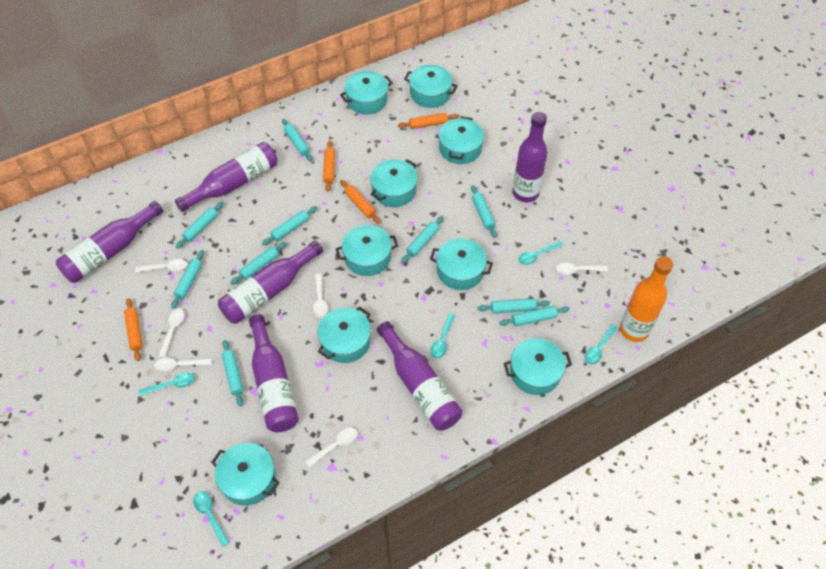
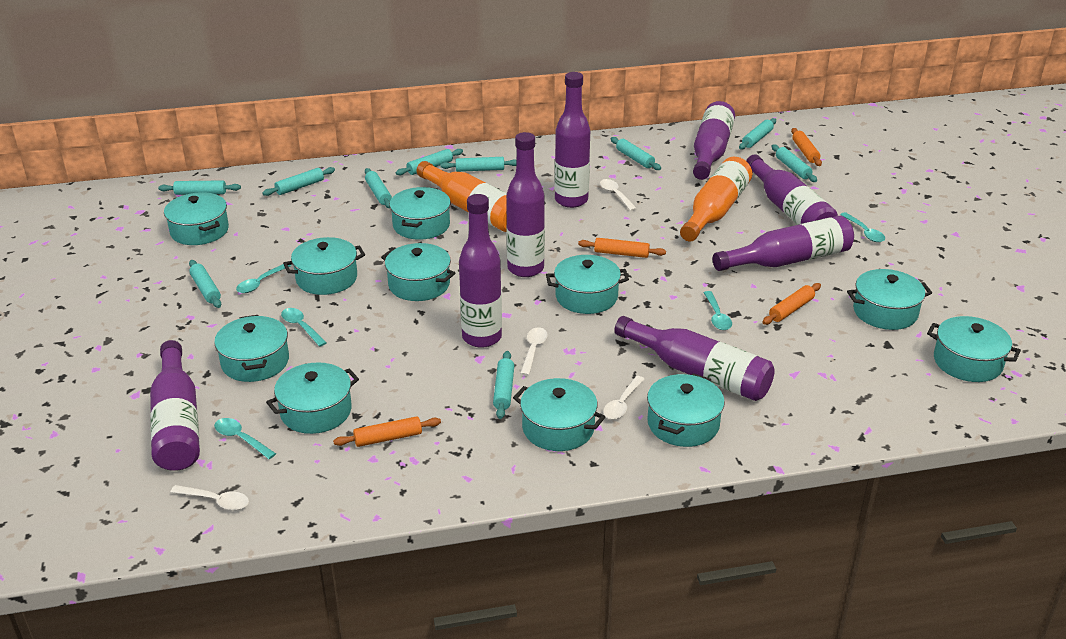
orange bottle: 1 -> 2
purple bottle: 6 -> 8
turquoise pot: 9 -> 11
white spoon: 6 -> 4

